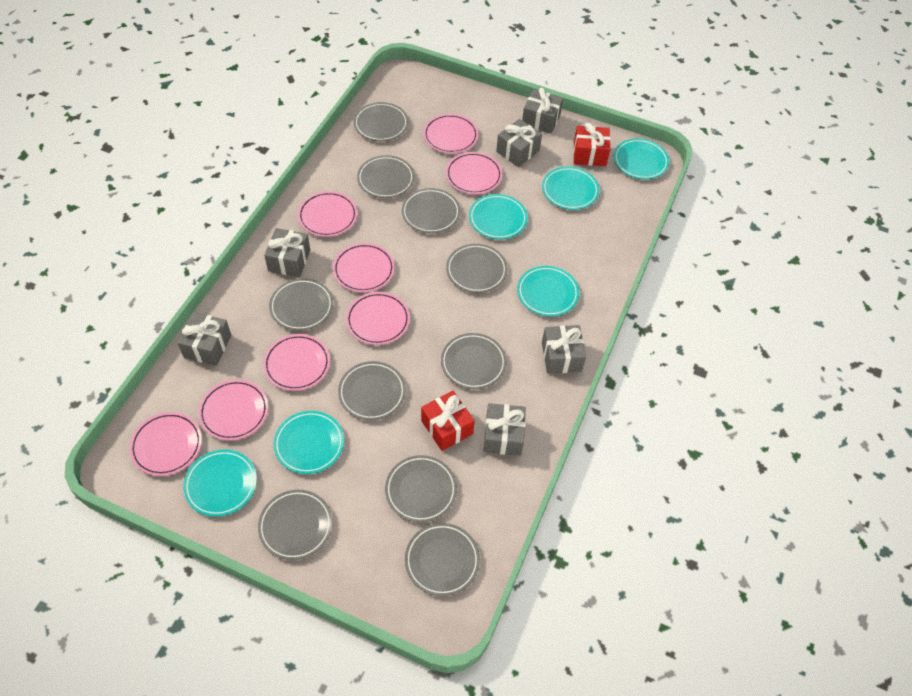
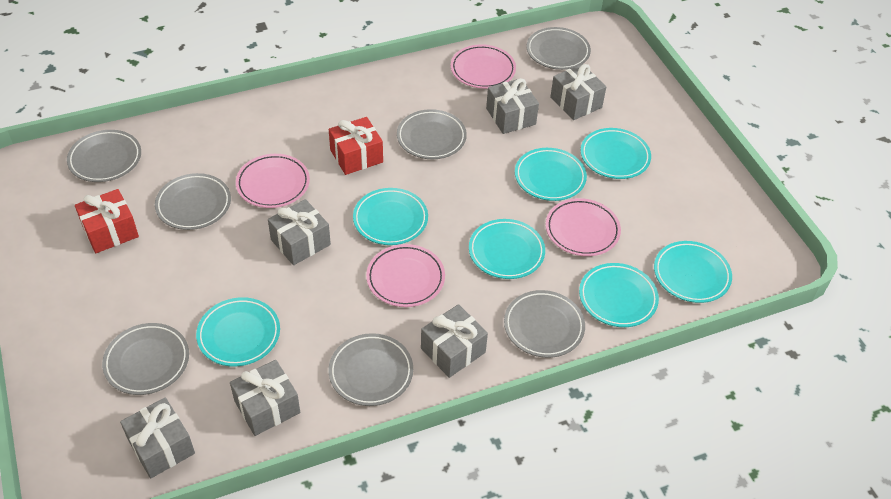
grey plate: 10 -> 7
pink plate: 8 -> 4
turquoise plate: 6 -> 7

